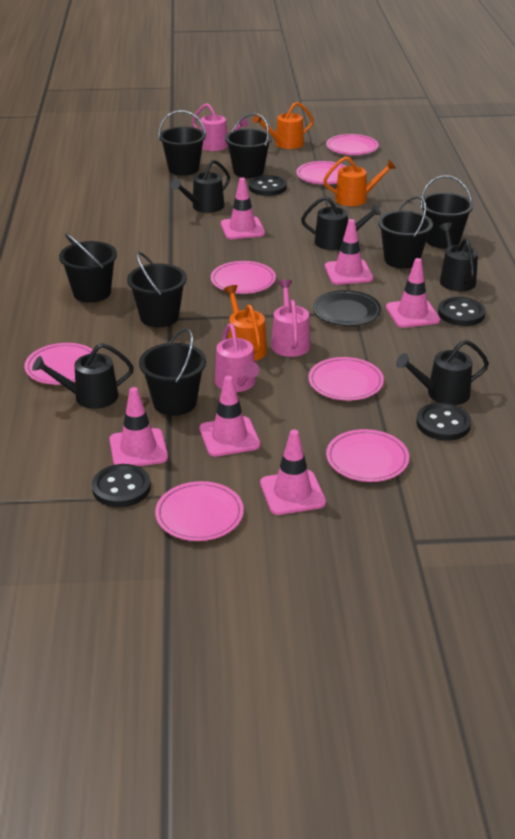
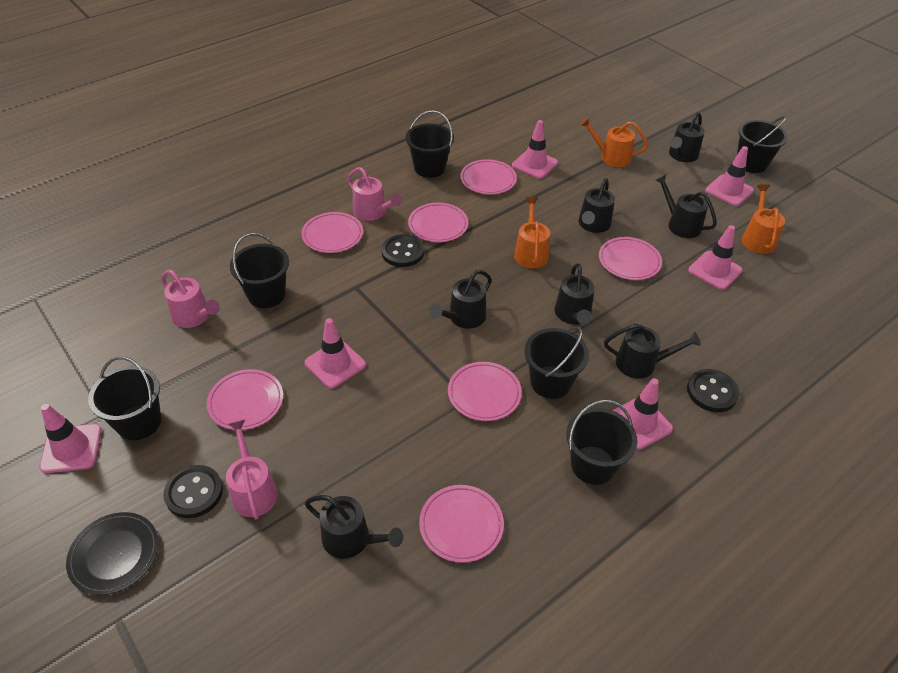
black bucket: 7 -> 6
black button: 4 -> 3
black watering can: 5 -> 7

